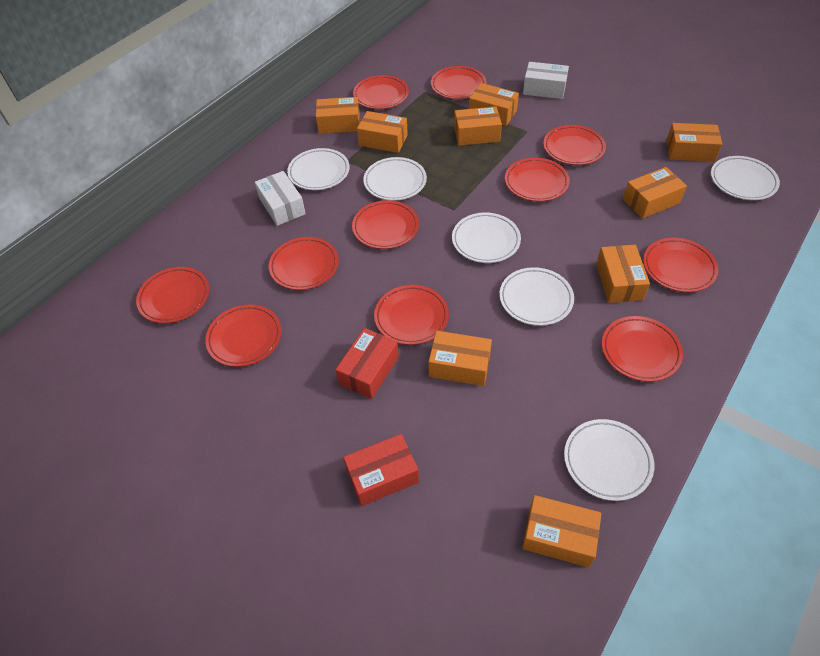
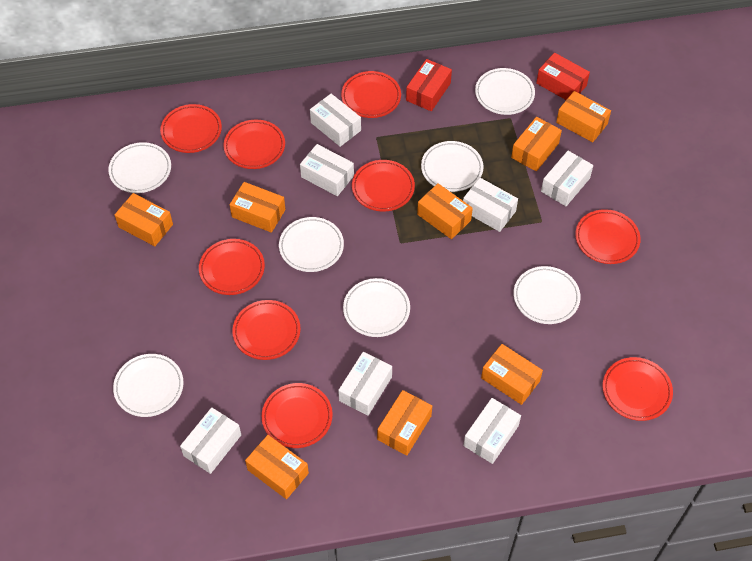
orange box: 9 -> 8
red plate: 11 -> 9
white box: 2 -> 7
white plate: 6 -> 7

